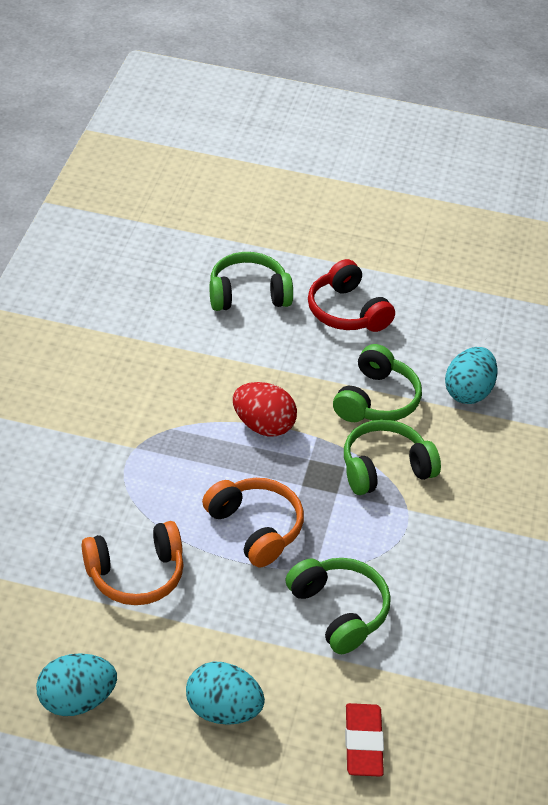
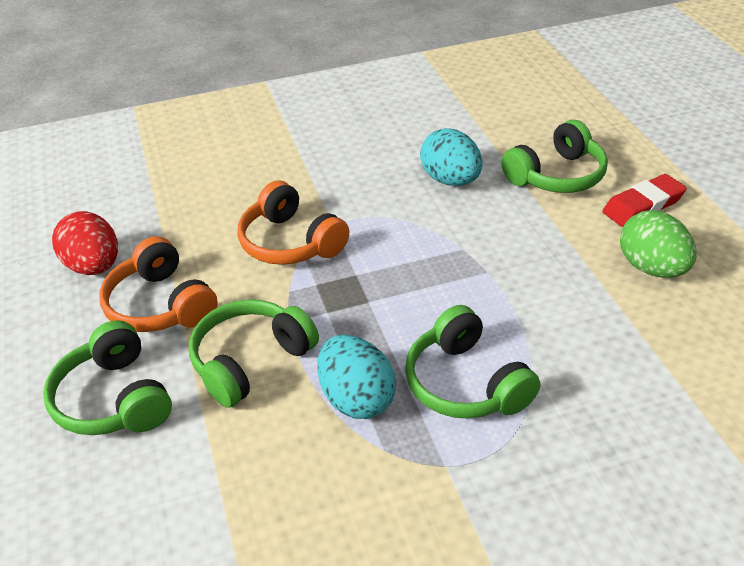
green egg: 0 -> 1
red headphones: 1 -> 0
turquoise egg: 3 -> 2

